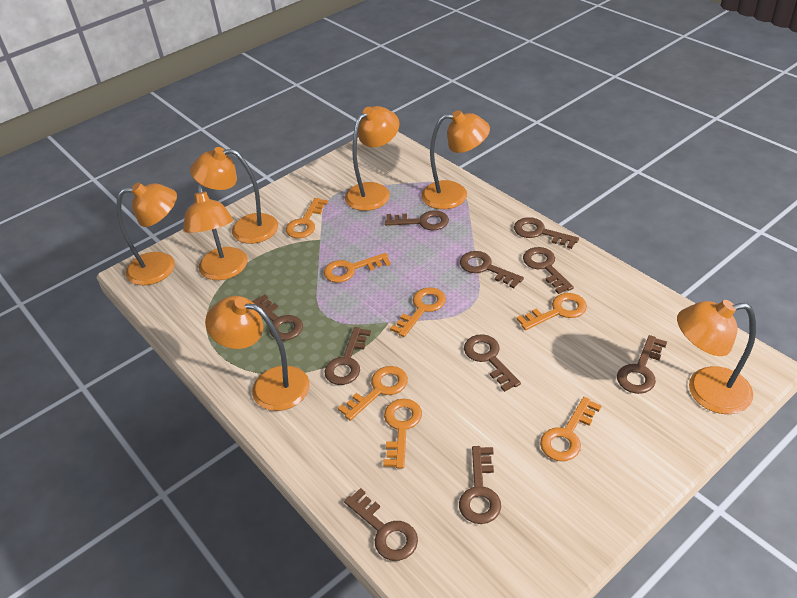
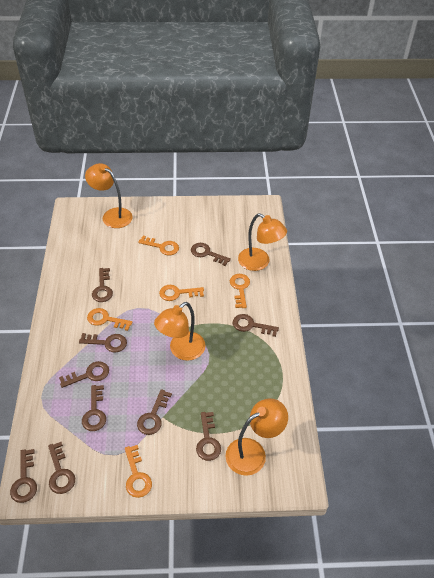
orange key: 7 -> 5
orange lamp: 7 -> 4

